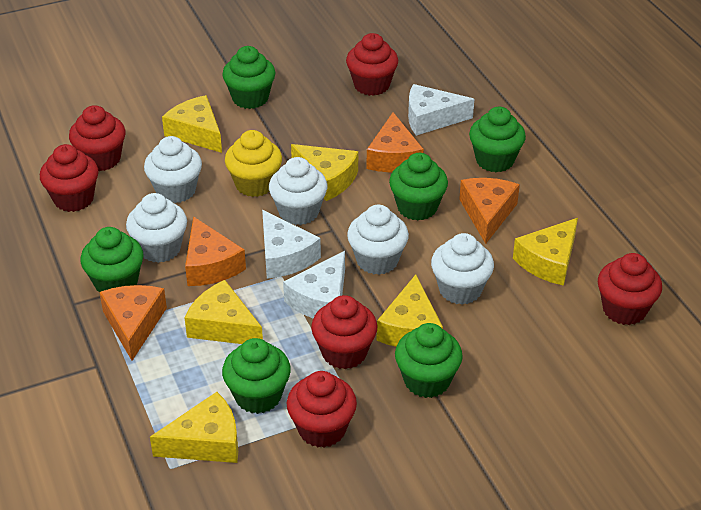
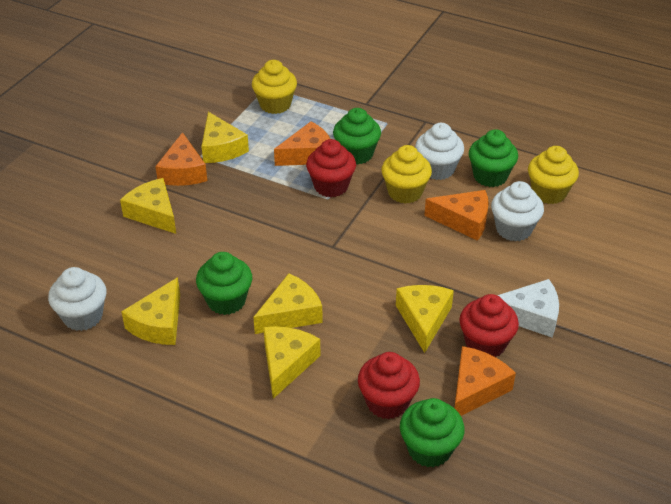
green cupcake: 6 -> 4
red cupcake: 6 -> 3
white cheese: 3 -> 1
white cupcake: 5 -> 3
yellow cupcake: 1 -> 3

